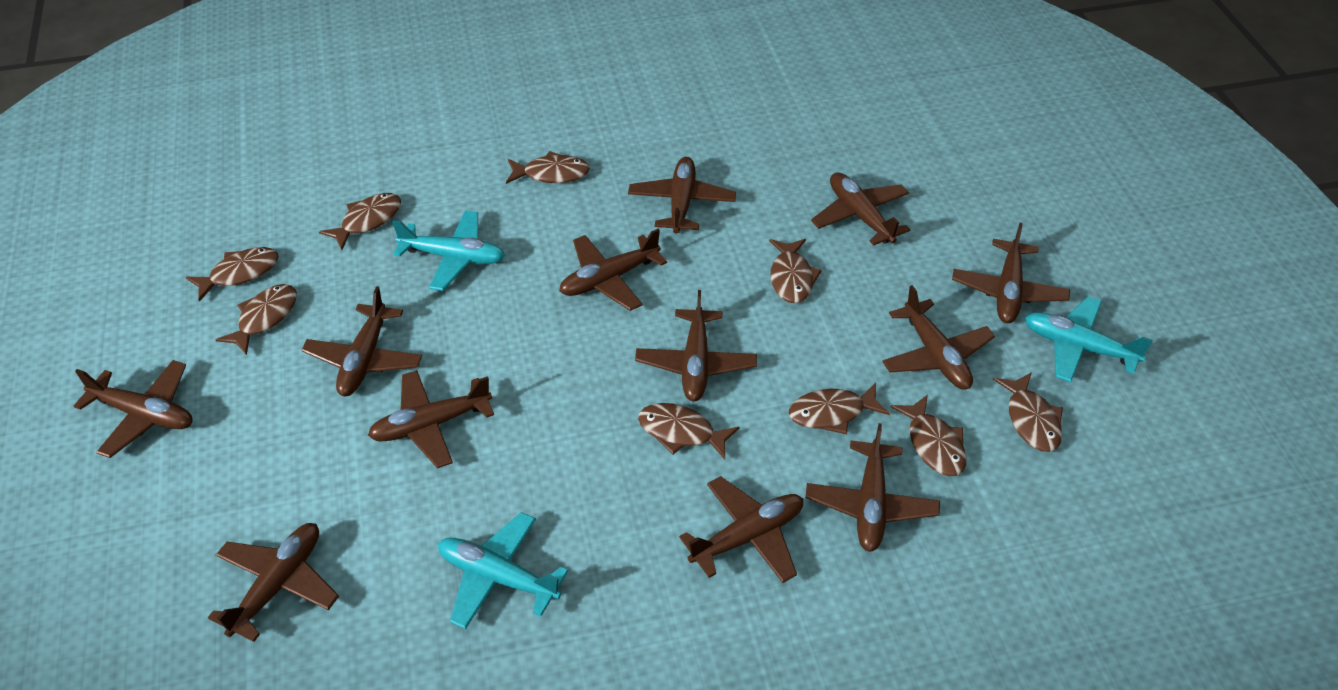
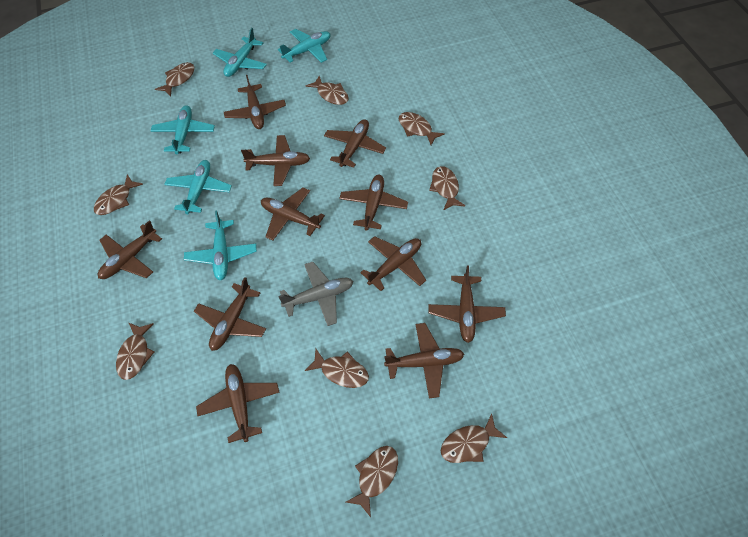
brown plane: 12 -> 11
grey plane: 0 -> 1
turquoise plane: 3 -> 5

